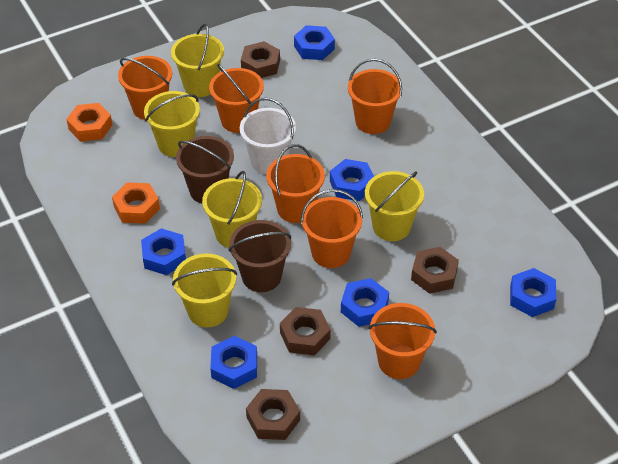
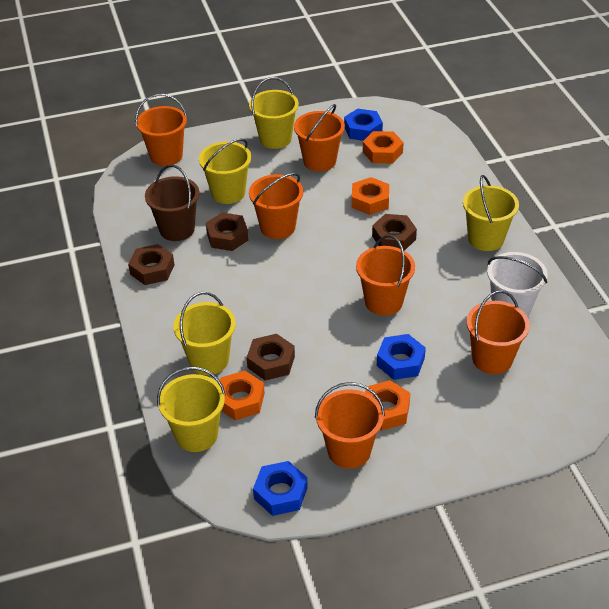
blue nut: 6 -> 3
brown bucket: 2 -> 1
orange nut: 2 -> 4

